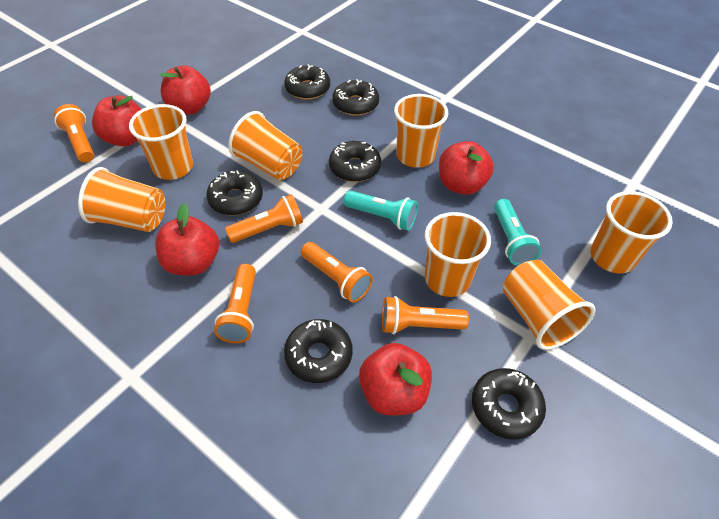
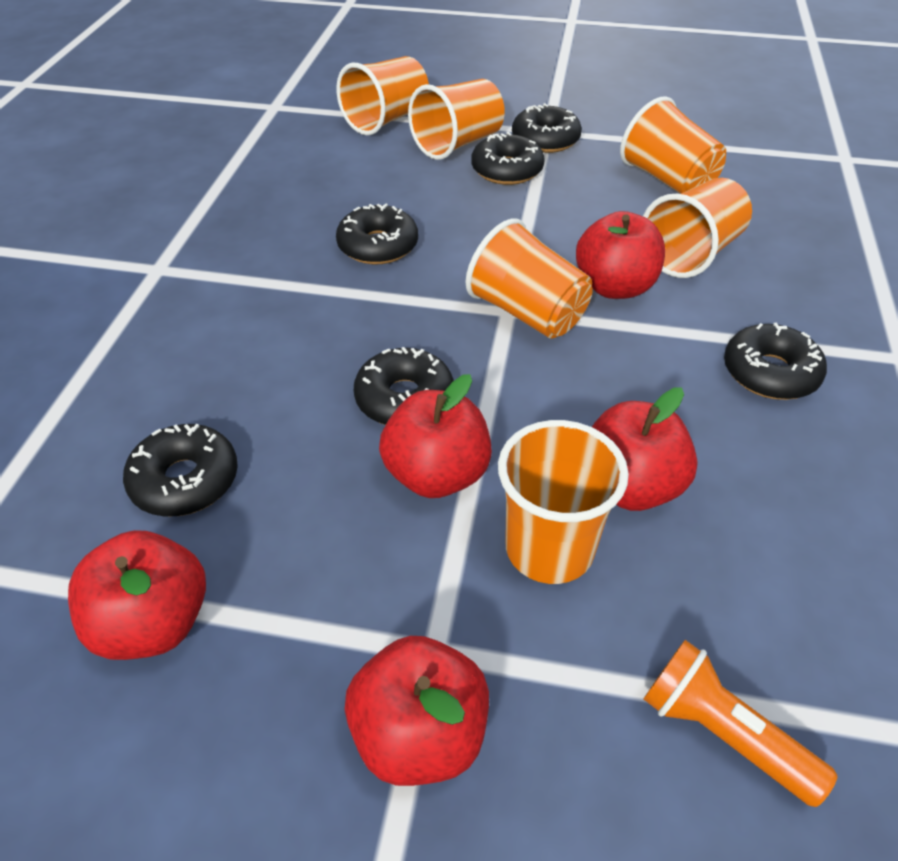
orange cup: 7 -> 6
orange flashlight: 5 -> 1
turquoise flashlight: 2 -> 0

